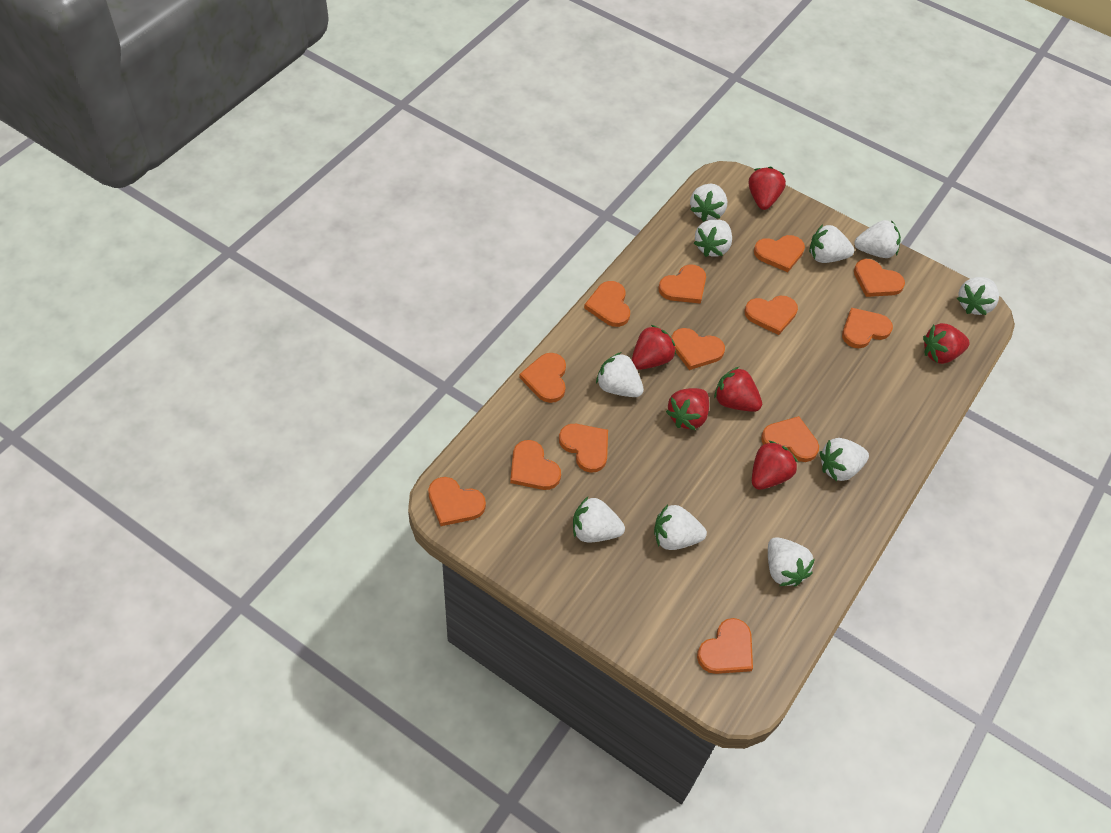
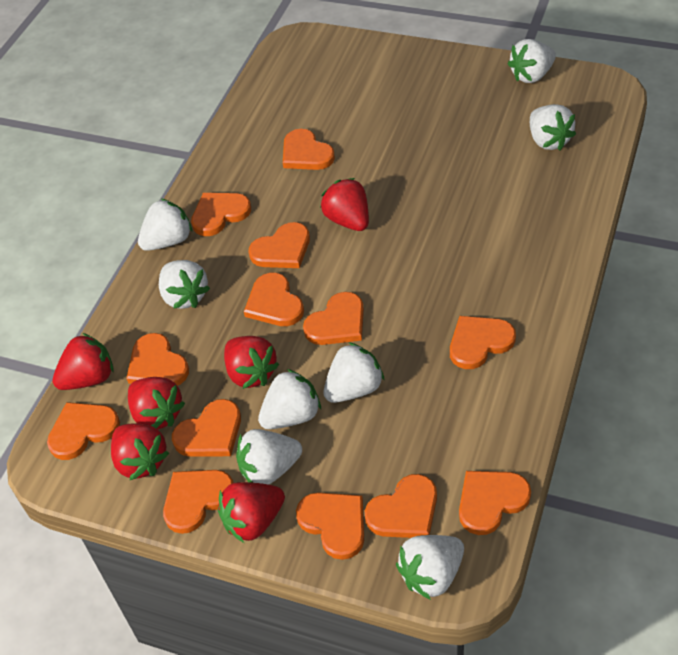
white strawberry: 10 -> 8

